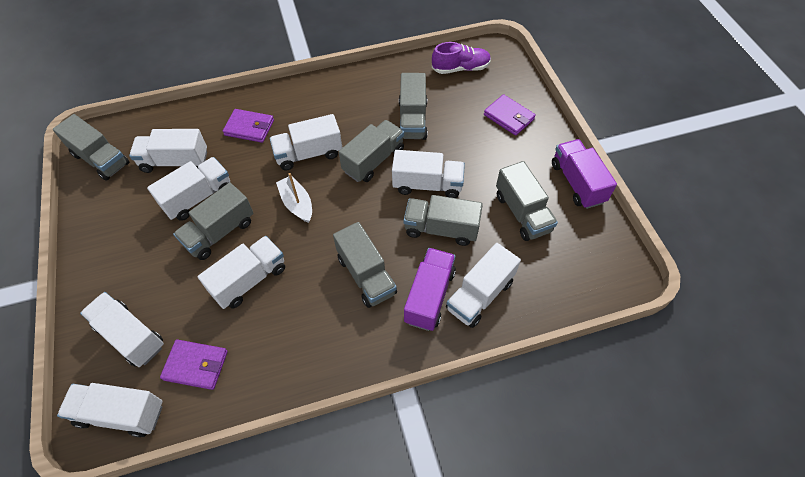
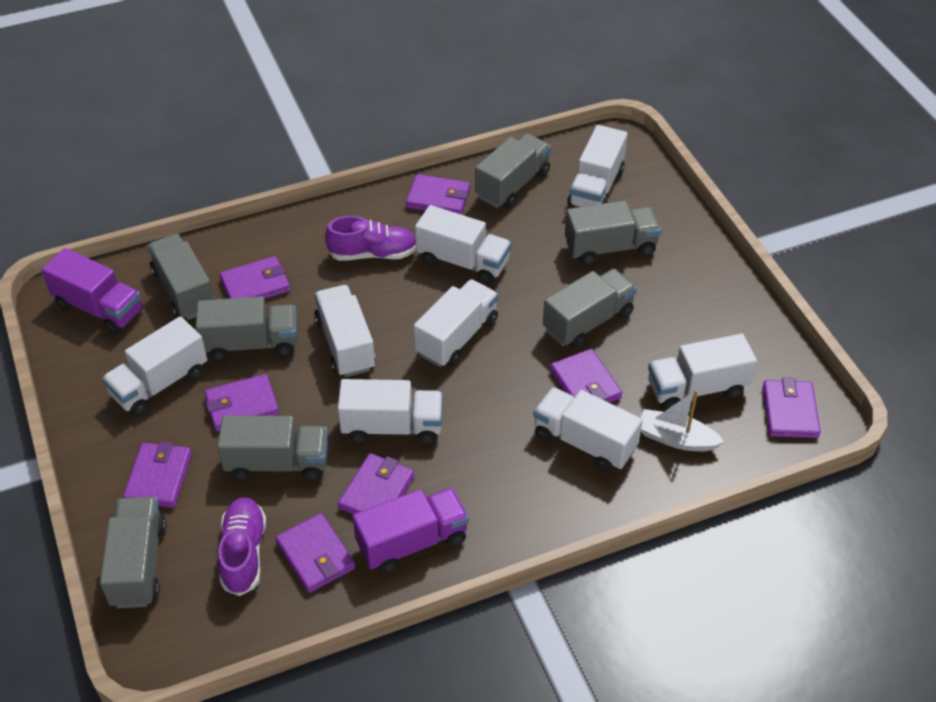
purple shoe: 1 -> 2
purple wallet: 3 -> 8

